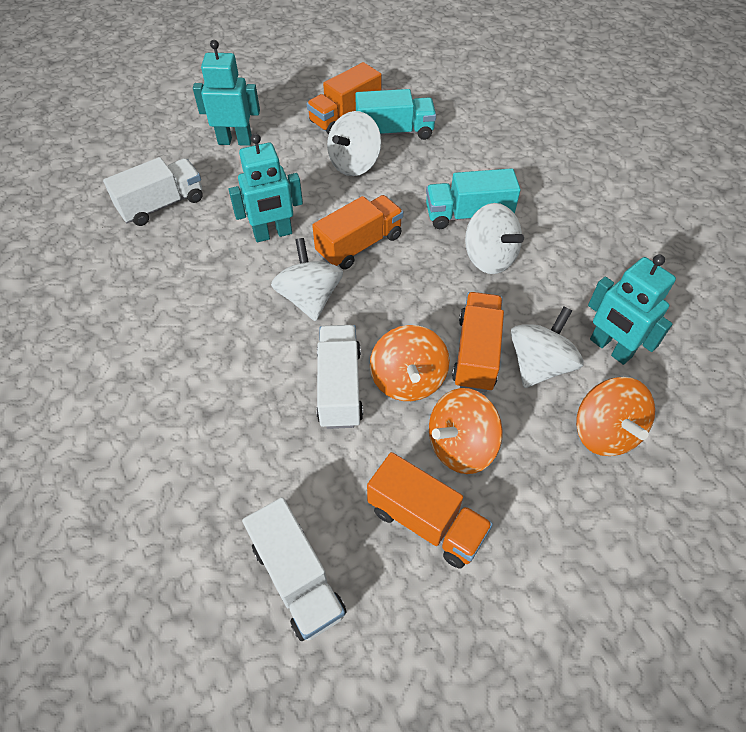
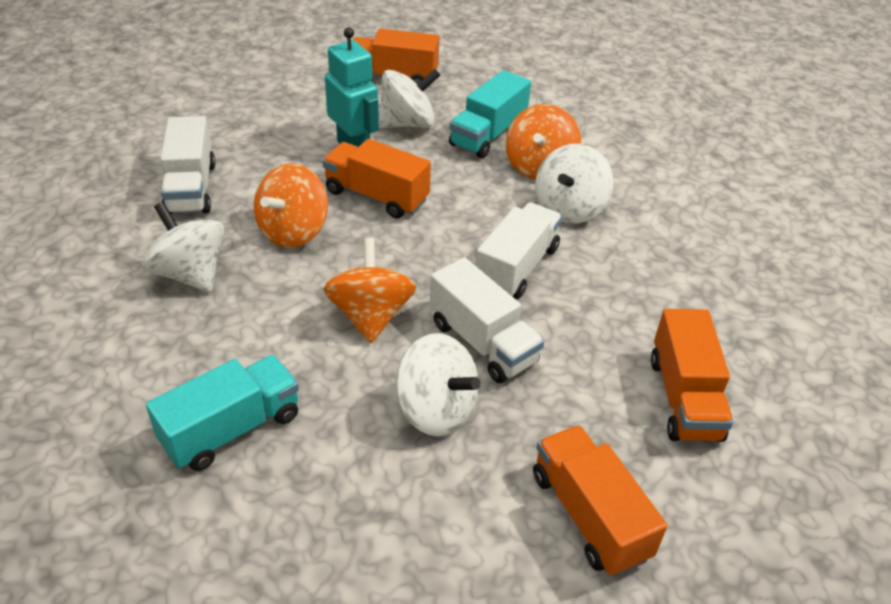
turquoise robot: 3 -> 1

